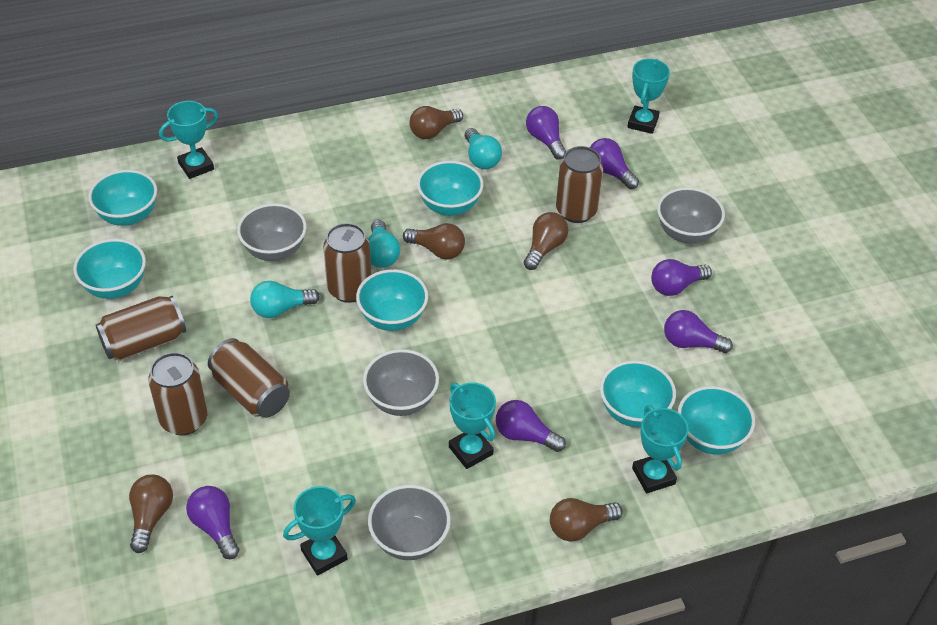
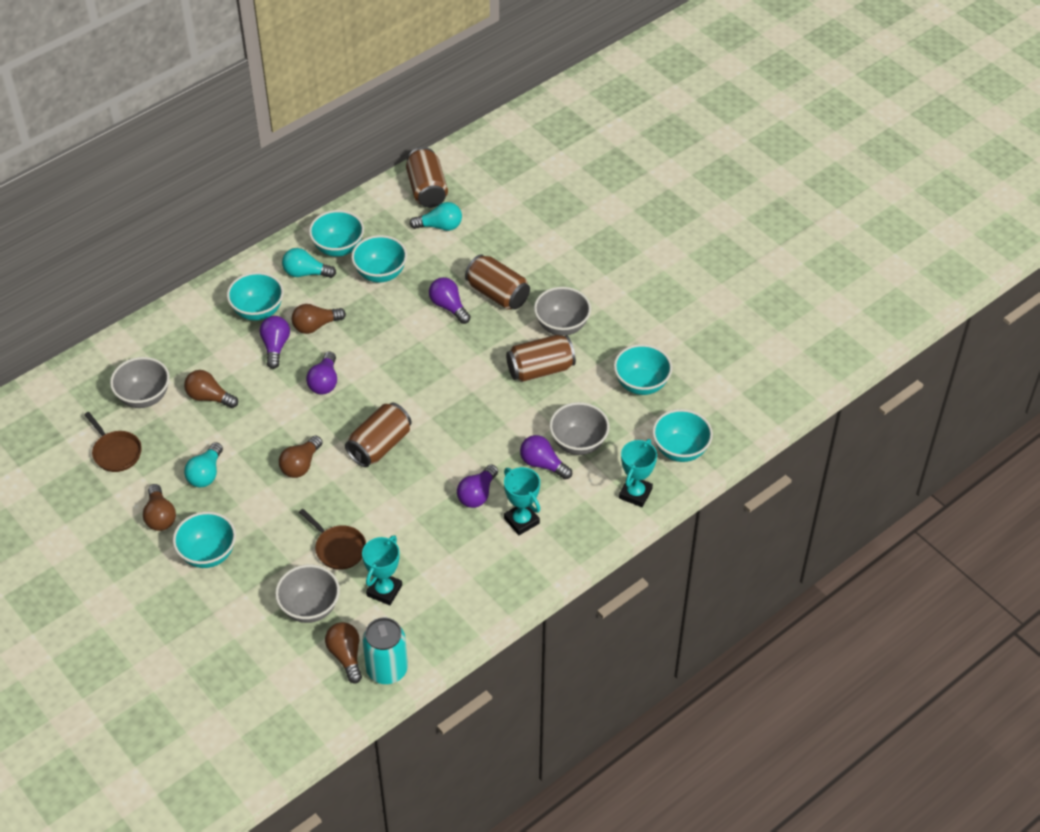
brown can: 5 -> 4
brown pan: 0 -> 2
purple light bulb: 6 -> 5
turquoise can: 0 -> 1
turquoise trophy: 5 -> 3

